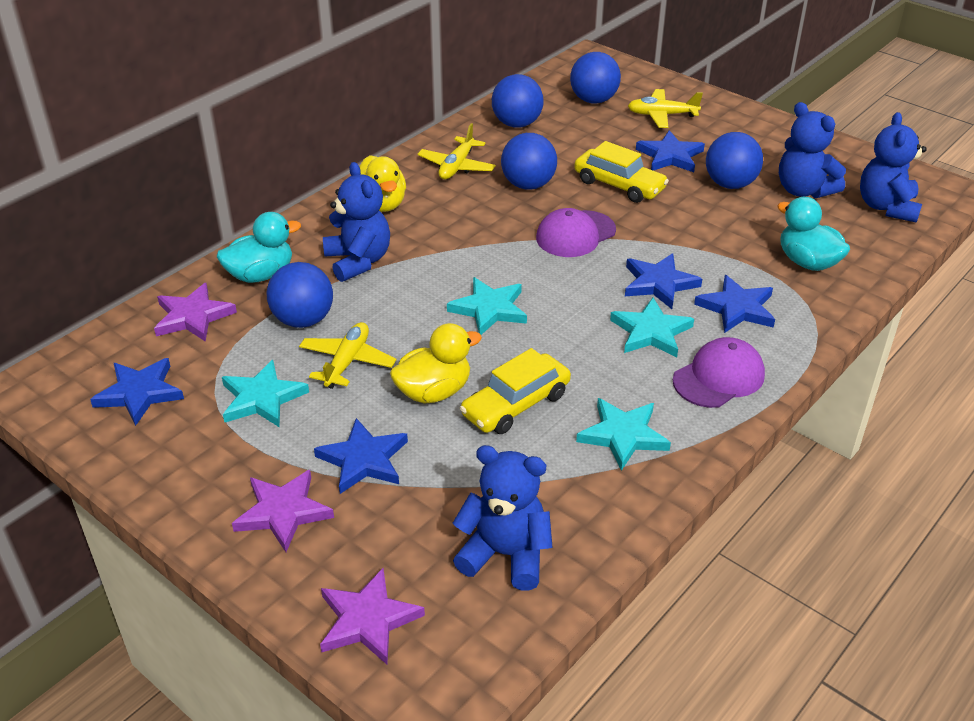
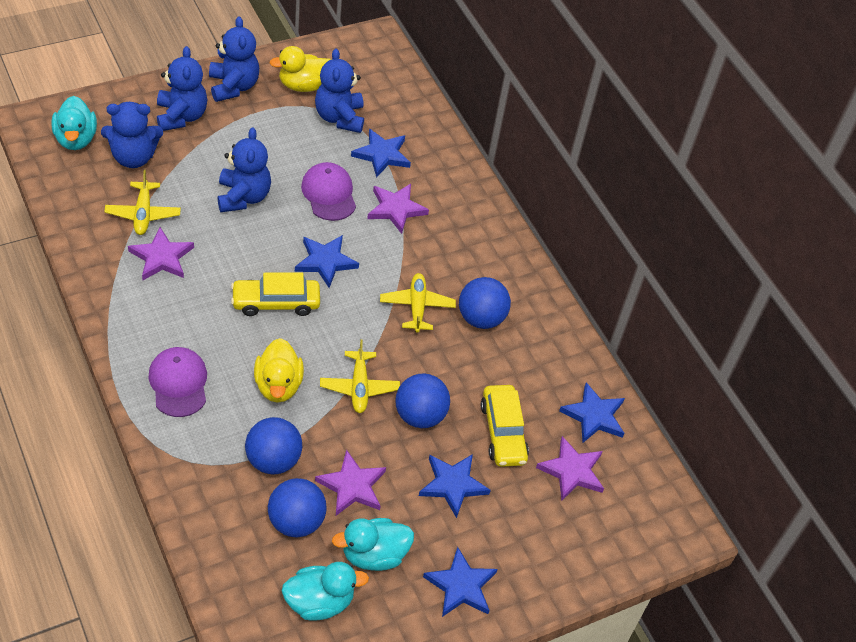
blue ball: 5 -> 4
blue teddy bear: 4 -> 5
purple star: 3 -> 4
turquoise duck: 2 -> 3
turquoise star: 4 -> 0

